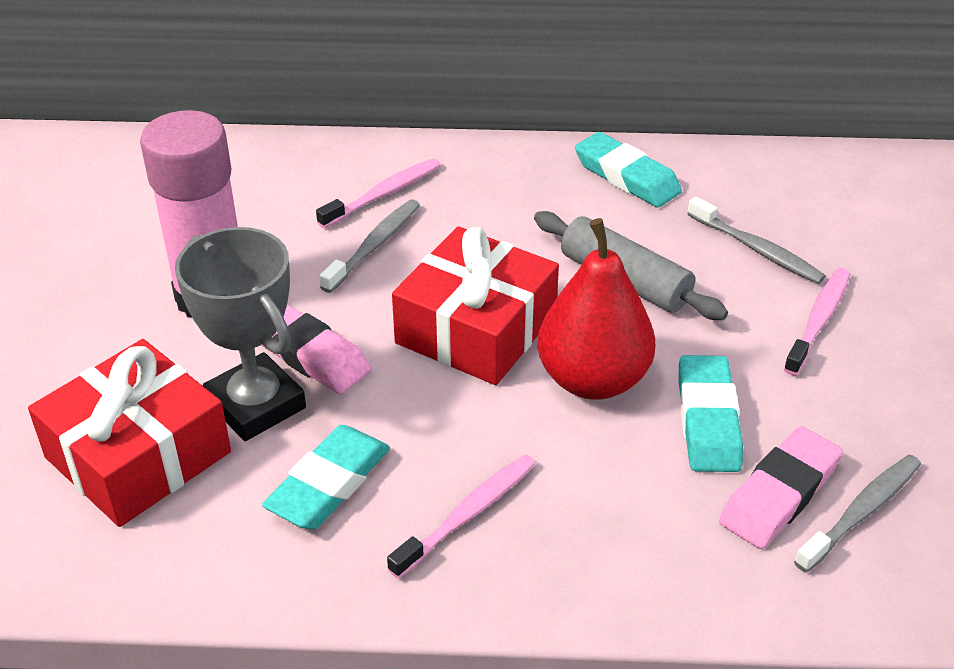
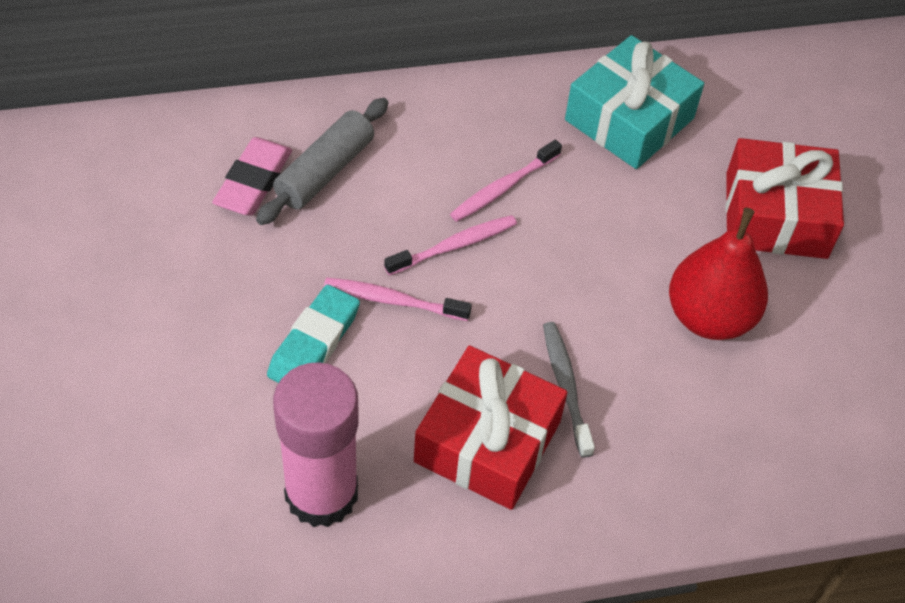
grey toothbrush: 3 -> 1
grey trophy: 1 -> 0
pink eraser: 2 -> 1
turquoise eraser: 3 -> 1
turquoise gift: 0 -> 1

